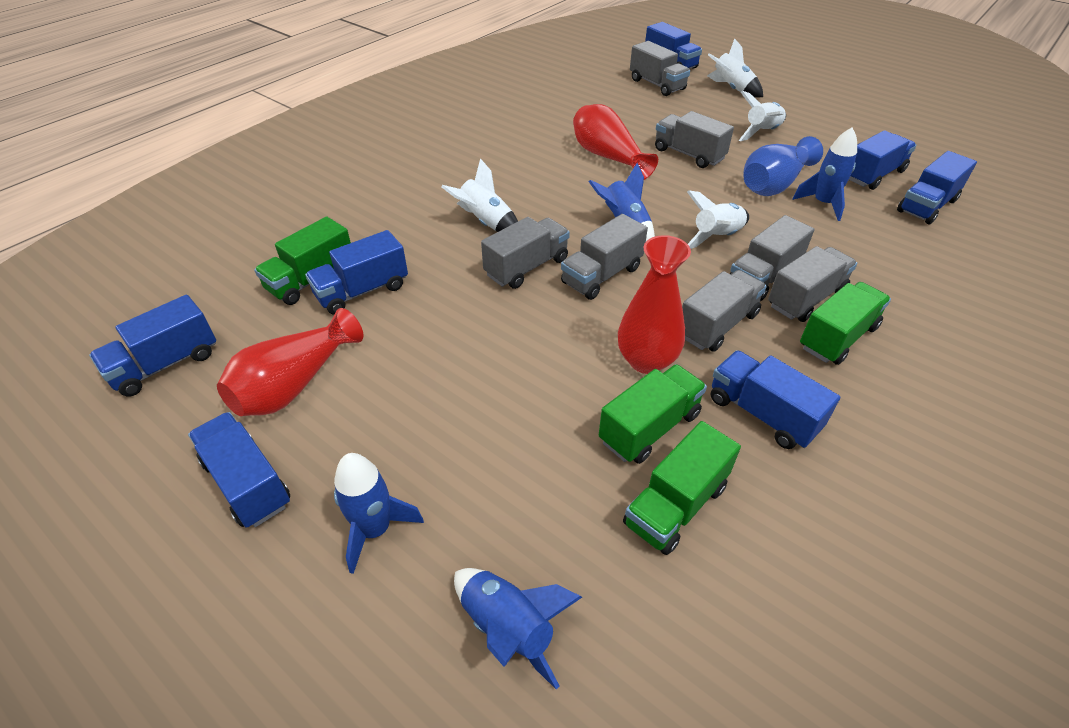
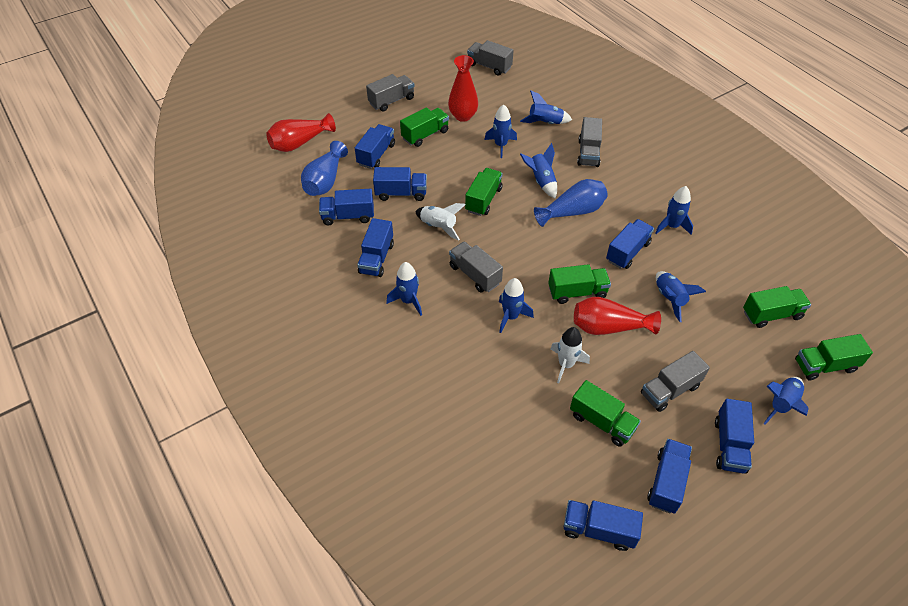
blue rocket: 4 -> 8
blue truck: 7 -> 8
blue vase: 1 -> 2
green truck: 4 -> 6
grey truck: 7 -> 5
white rocket: 4 -> 2

